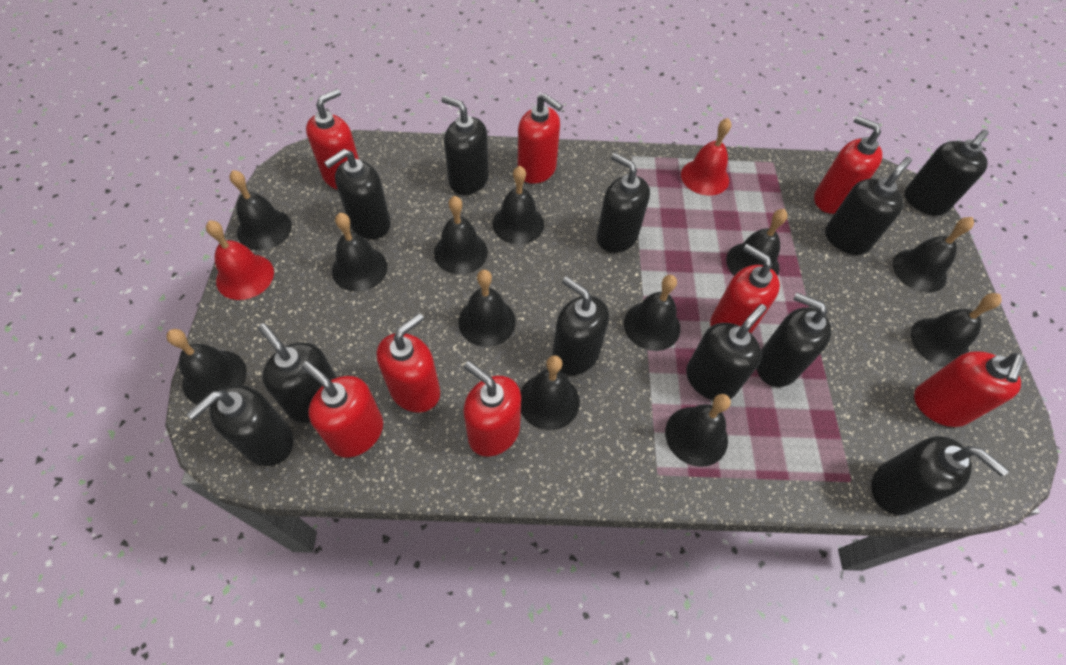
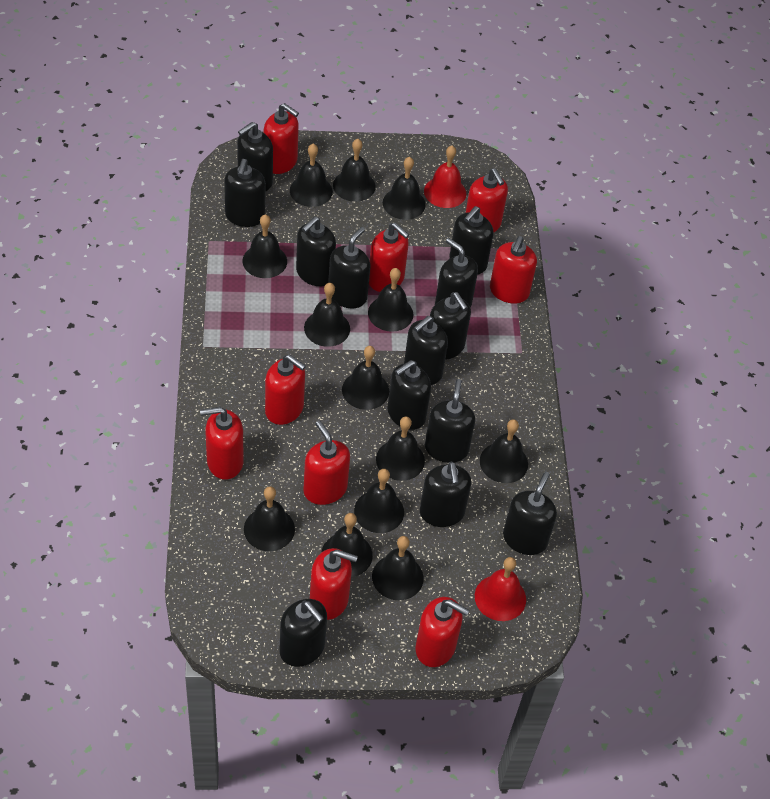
black bell: 12 -> 13
black soap dispenser: 11 -> 13
red soap dispenser: 8 -> 9

